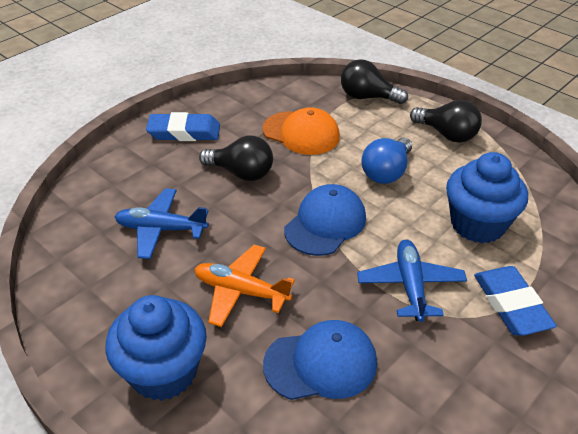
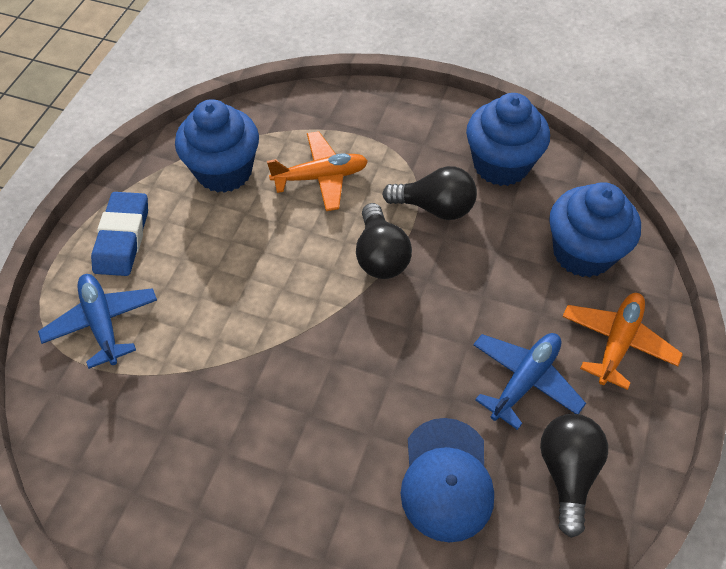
blue cap: 2 -> 1
blue cupcake: 2 -> 3
blue eraser: 2 -> 1
blue light bulb: 1 -> 0
orange cap: 1 -> 0
orange plane: 1 -> 2

